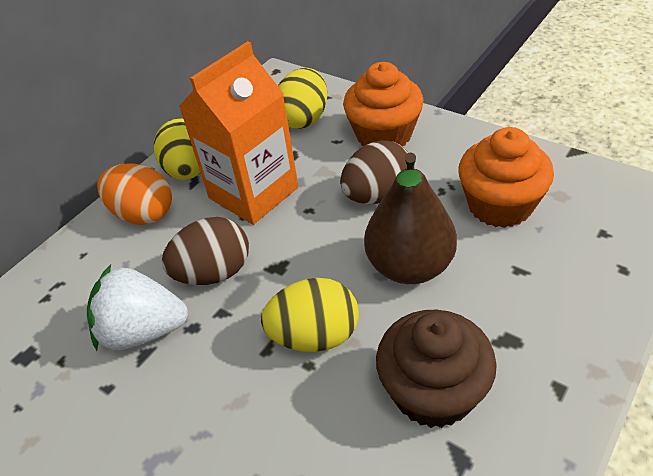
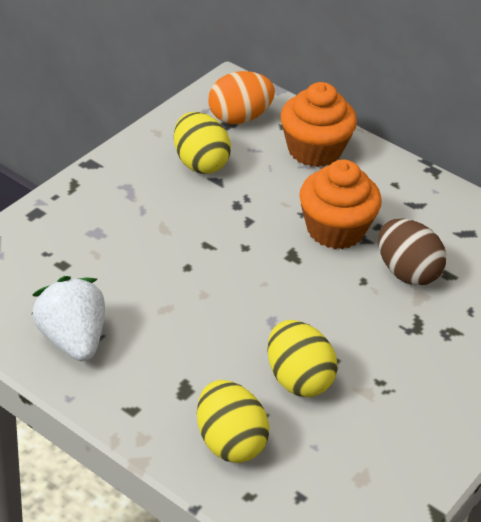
brown cupcake: 1 -> 0
brown egg: 2 -> 1
brown pear: 1 -> 0
orange carton: 1 -> 0

